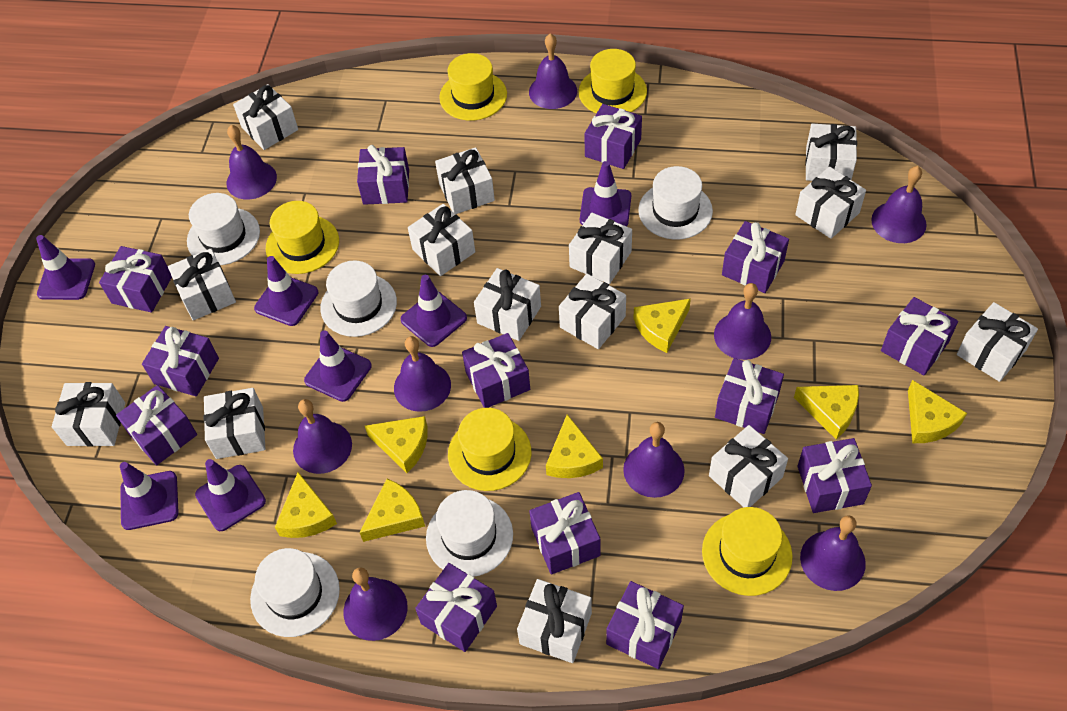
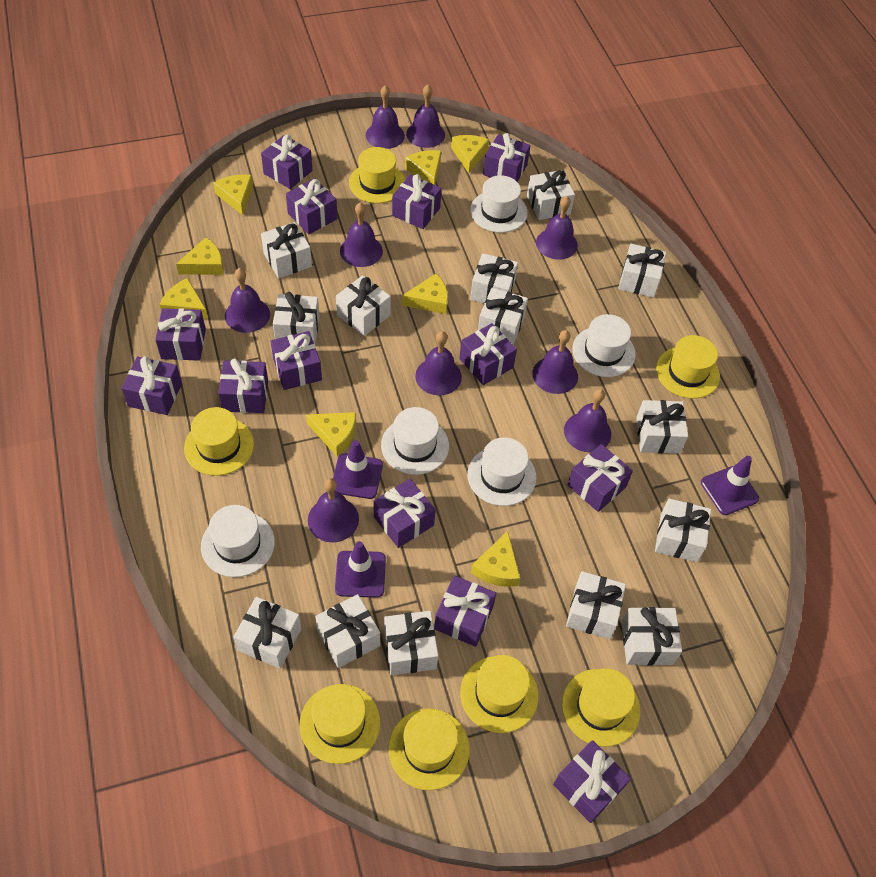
purple traffic cone: 7 -> 3
yellow cheese: 7 -> 8
yellow hat: 5 -> 7

